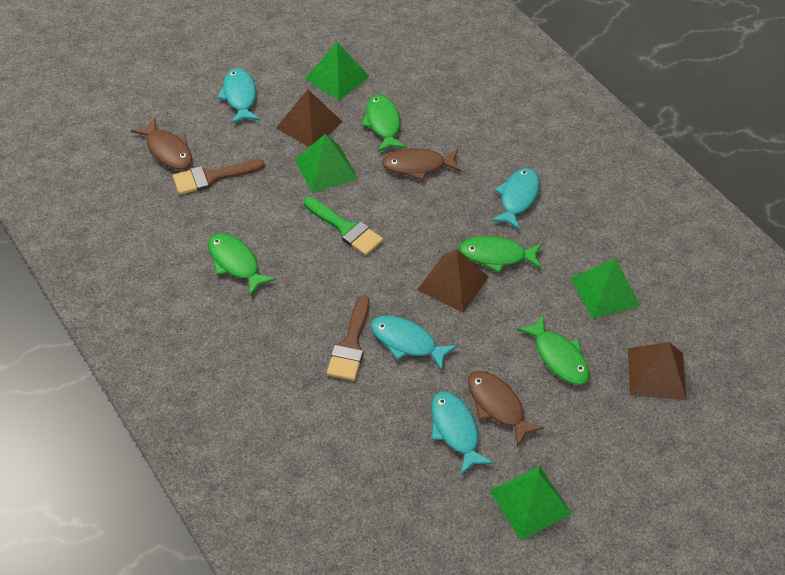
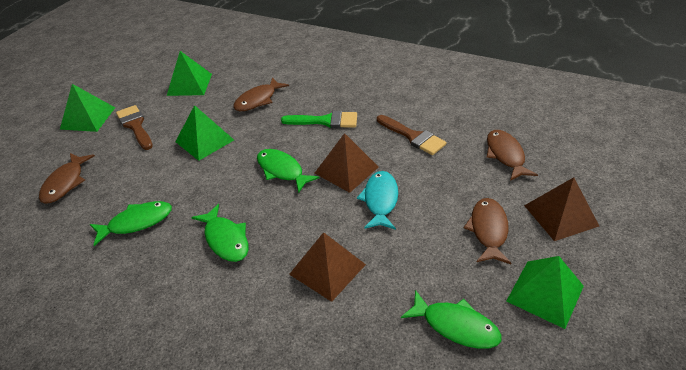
brown fish: 3 -> 4
turquoise fish: 4 -> 1

